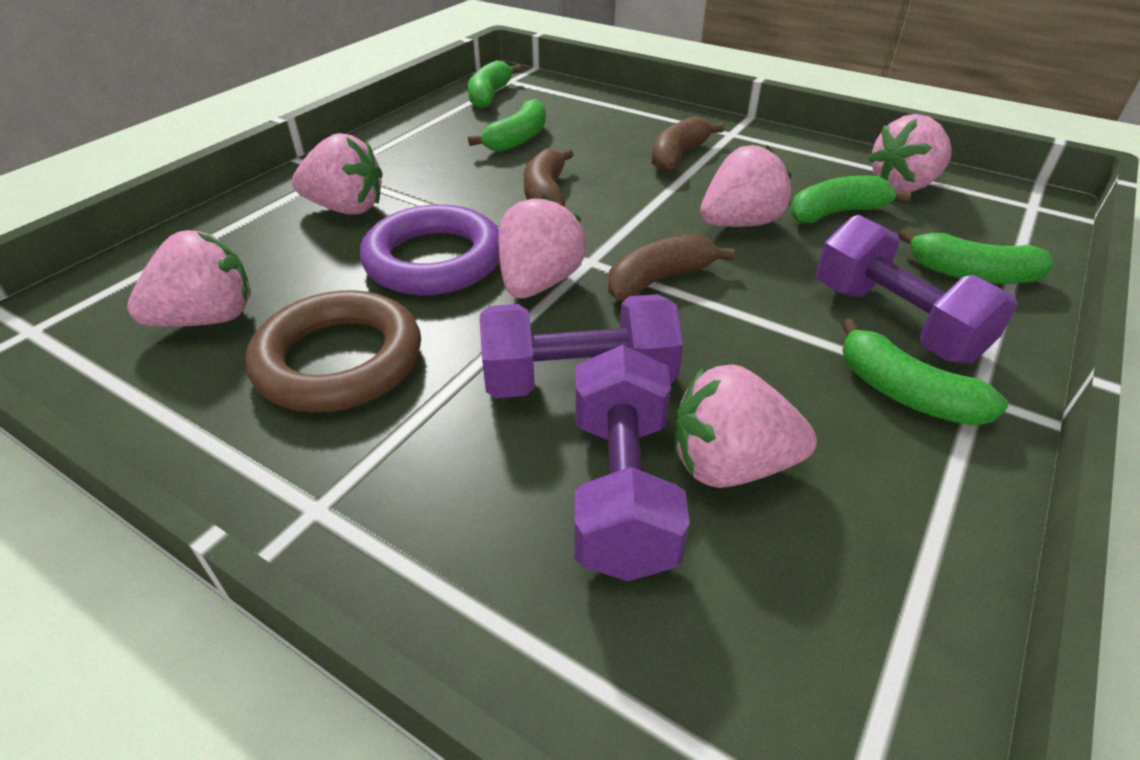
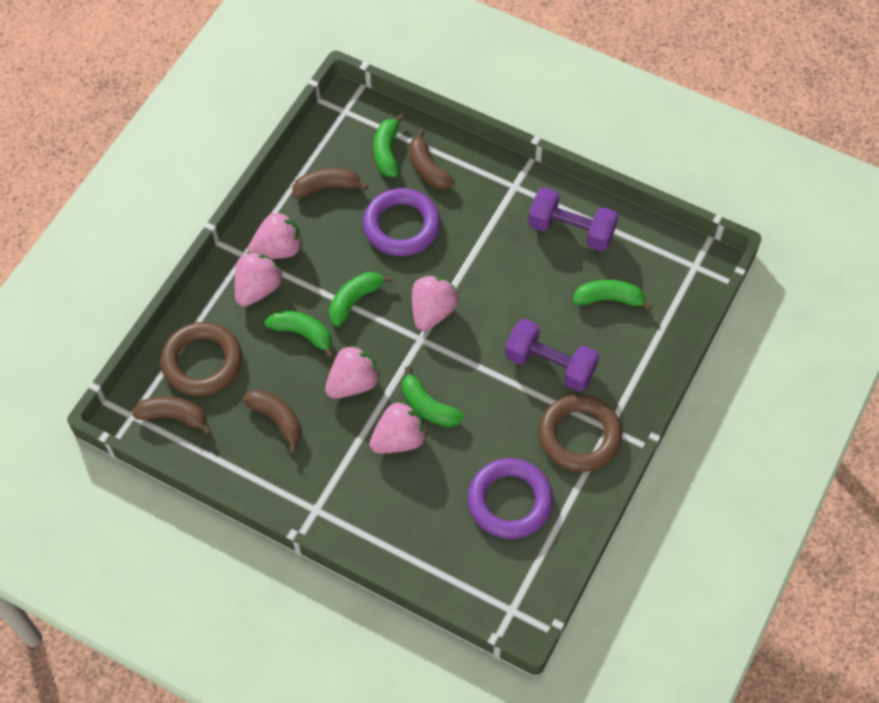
brown banana: 3 -> 4
brown ring: 1 -> 2
pink strawberry: 6 -> 5
purple dumbbell: 3 -> 2
purple ring: 1 -> 2

